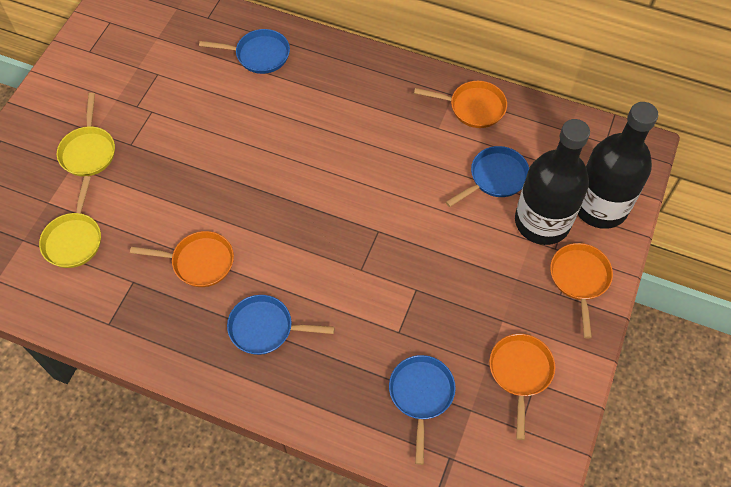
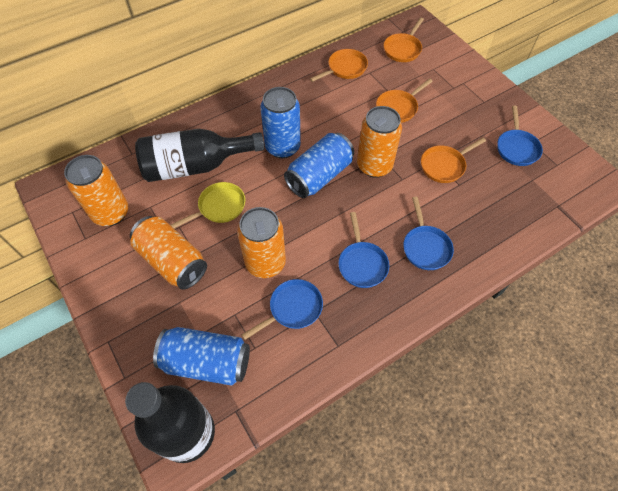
blue can: 0 -> 3
orange can: 0 -> 4
yellow pan: 2 -> 1

